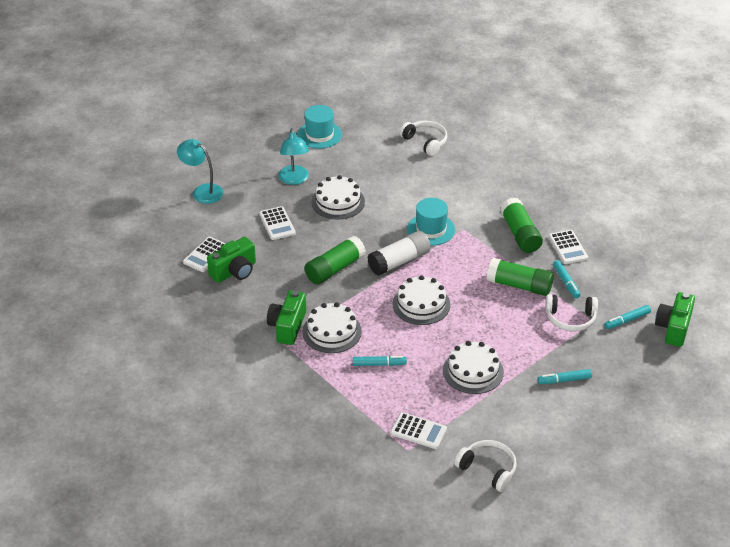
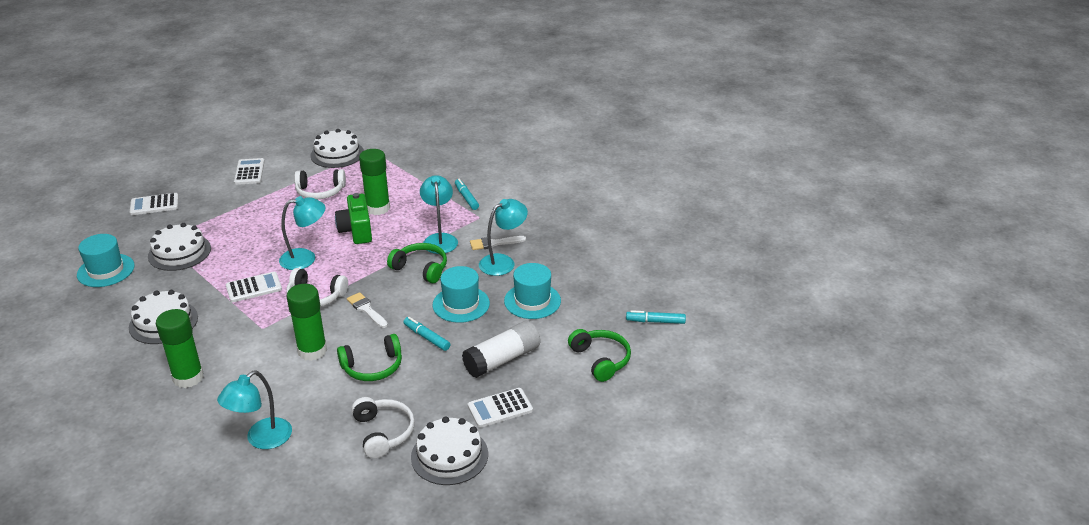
green camera: 3 -> 1
green headphones: 0 -> 3
turquoise hat: 2 -> 3
turquoise lamp: 2 -> 4
turquoise marker: 4 -> 3
white brush: 0 -> 2

